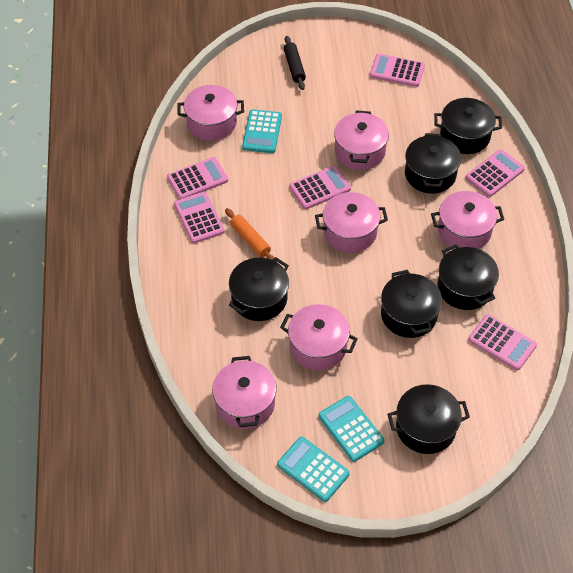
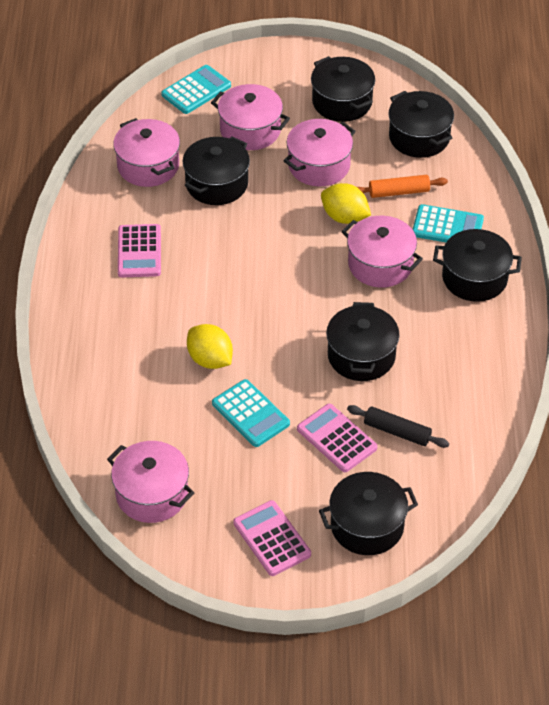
pink calculator: 6 -> 3
pink pot: 6 -> 5
yellow lemon: 0 -> 2

